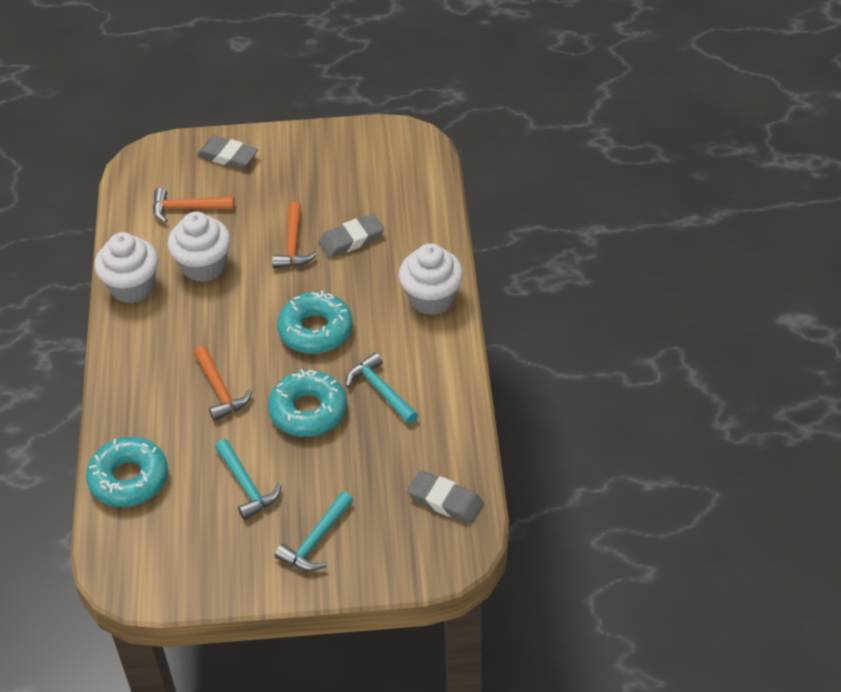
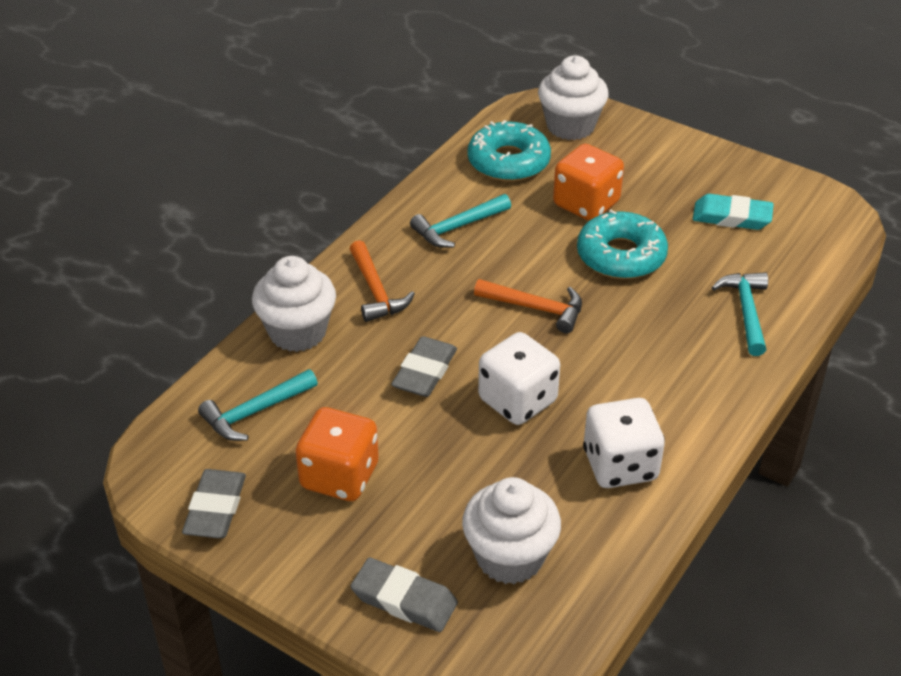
orange dice: 0 -> 2
orange hammer: 3 -> 2
turquoise donut: 3 -> 2
turquoise eraser: 0 -> 1
white dice: 0 -> 2

